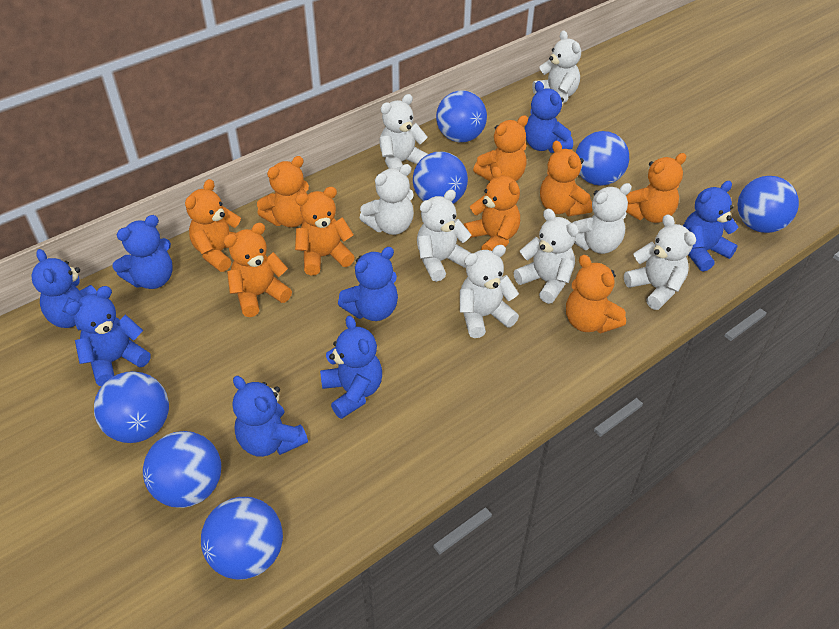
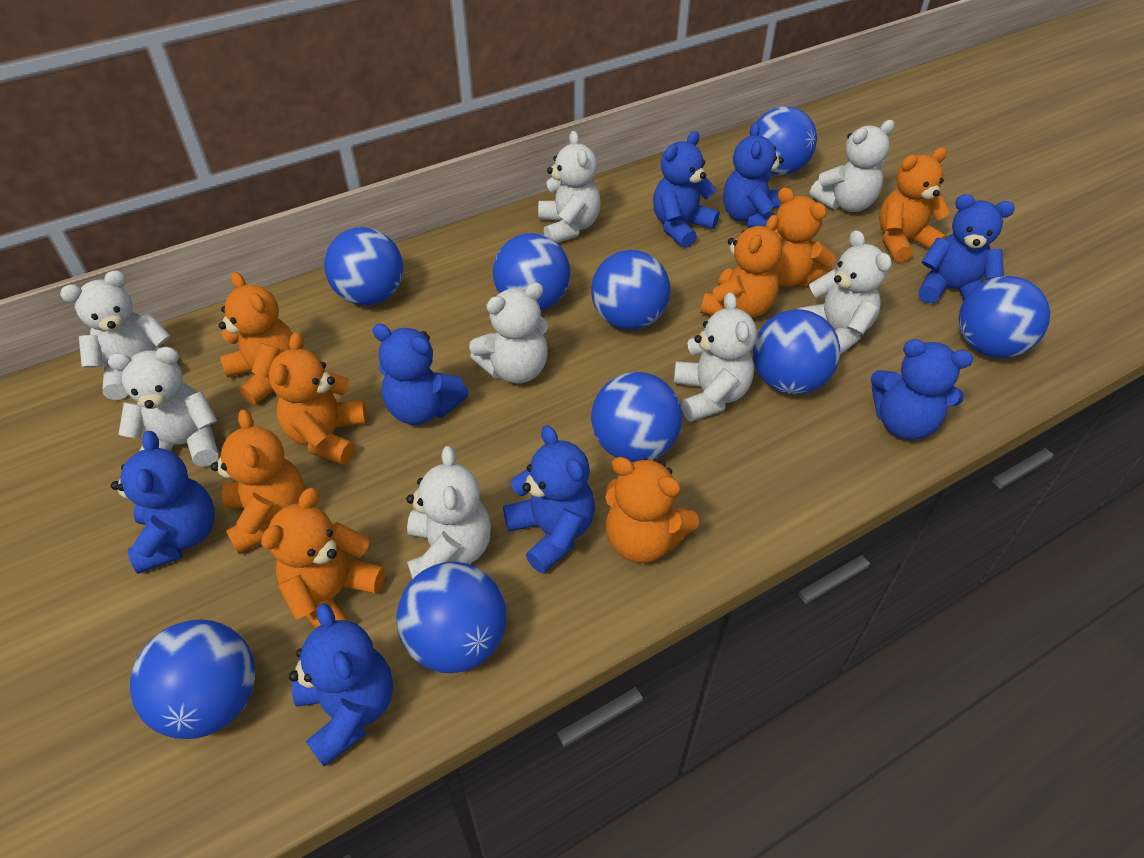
blue ball: 7 -> 9
orange teddy bear: 9 -> 8

